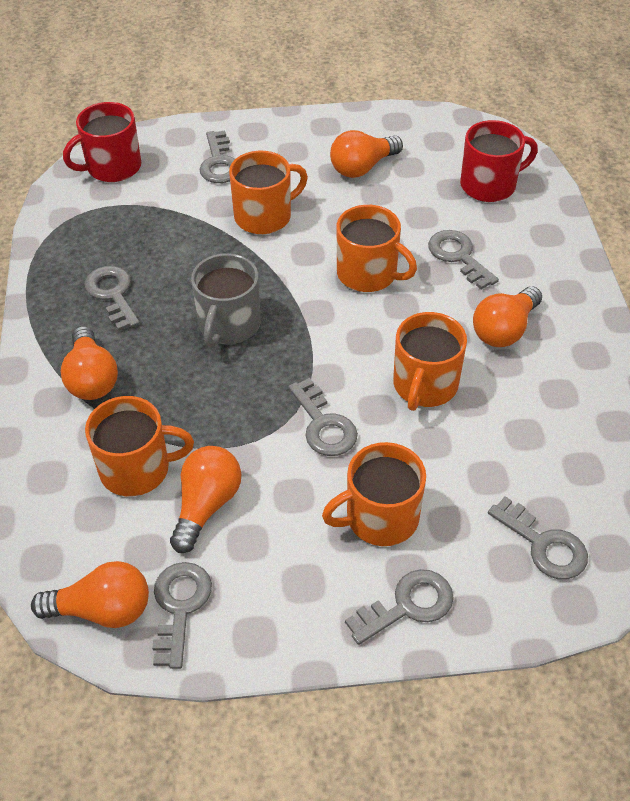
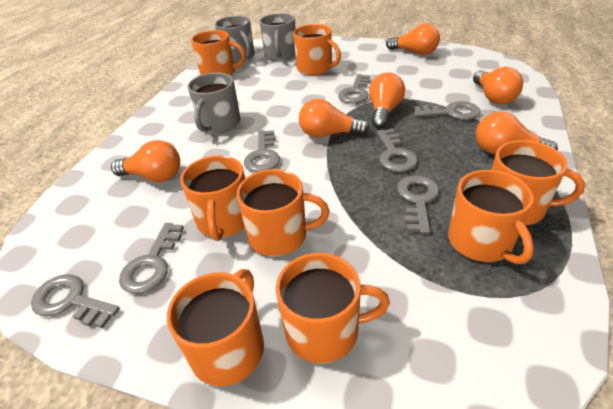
grey mug: 1 -> 3
orange light bulb: 5 -> 6
orange mug: 5 -> 8
red mug: 2 -> 0

